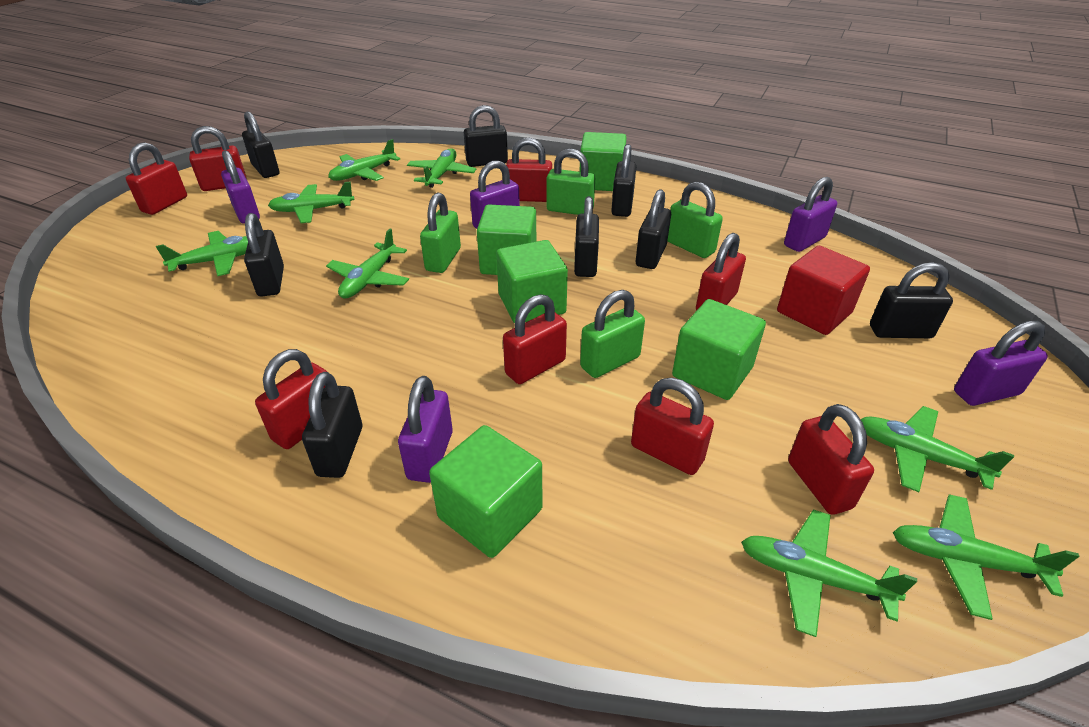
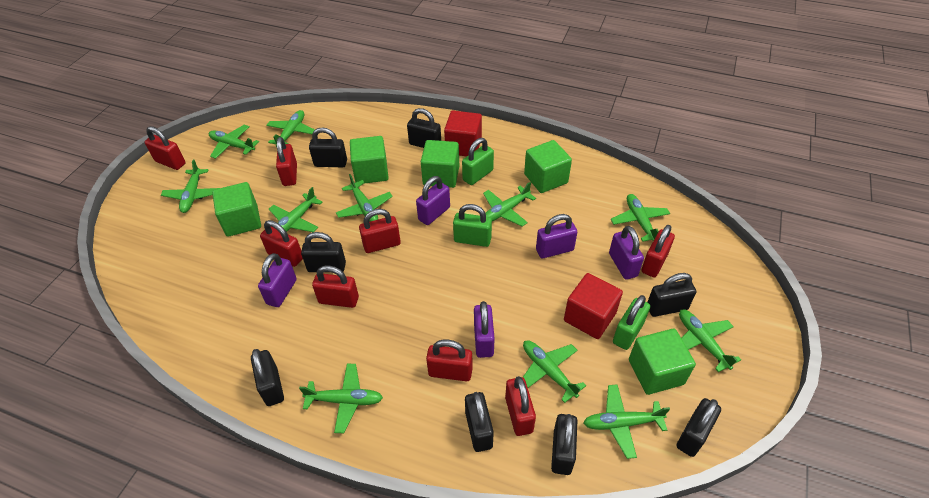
green padlock: 4 -> 3
green plane: 8 -> 11
red cube: 1 -> 2

